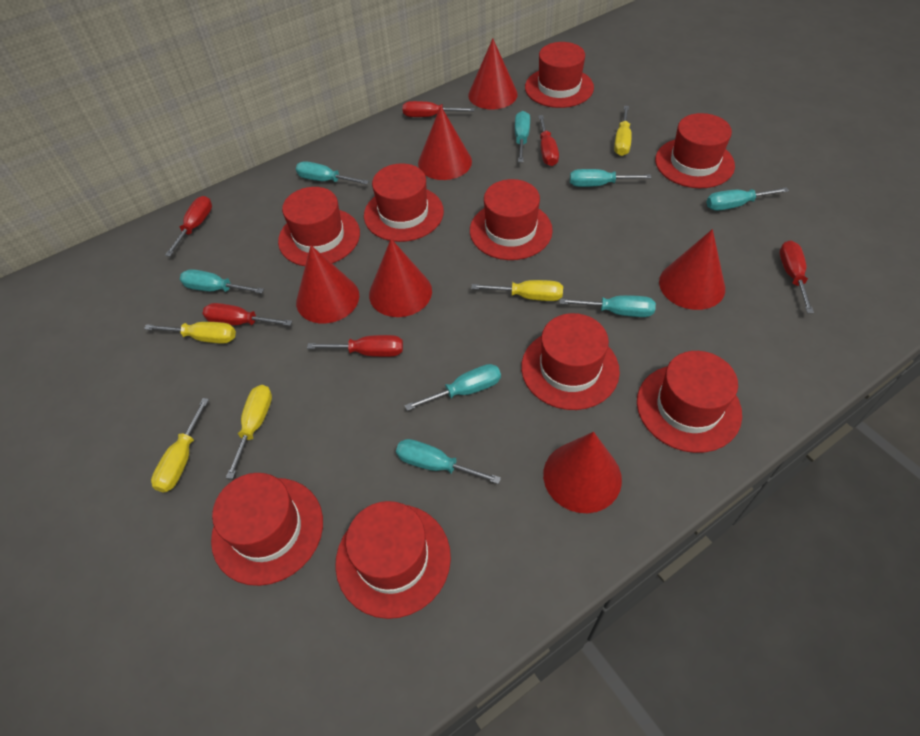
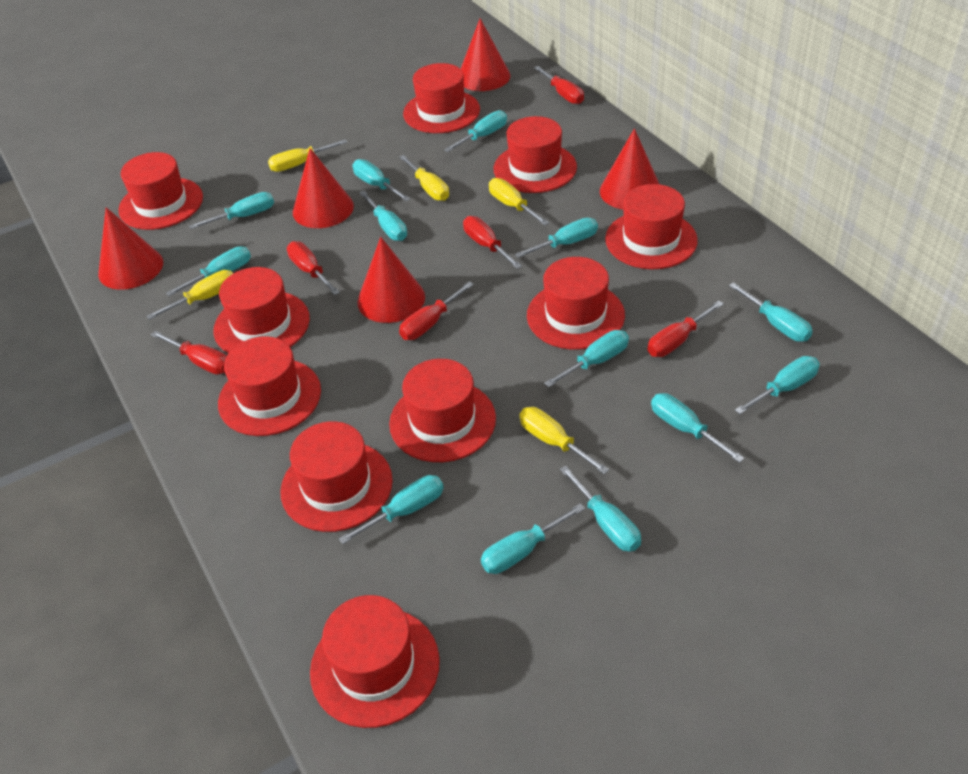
red cone: 6 -> 5
red hat: 9 -> 10
turquoise screwdriver: 8 -> 13

